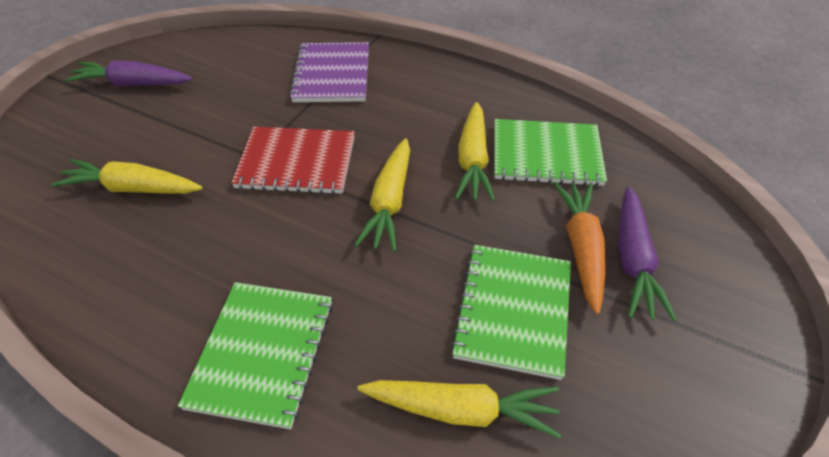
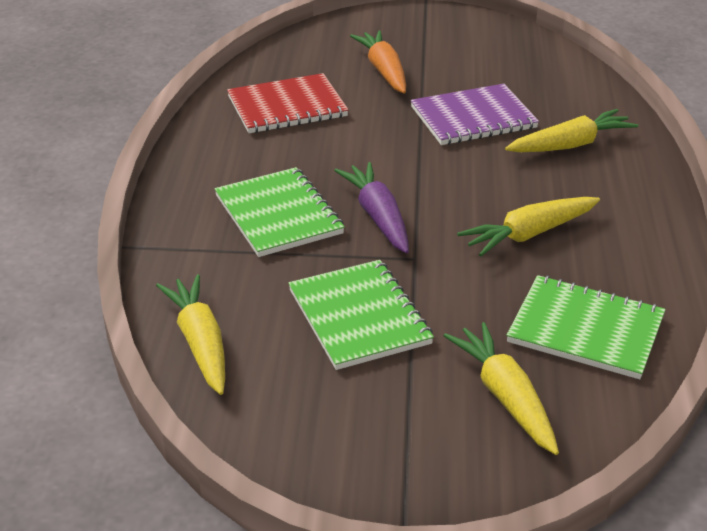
purple carrot: 2 -> 1

